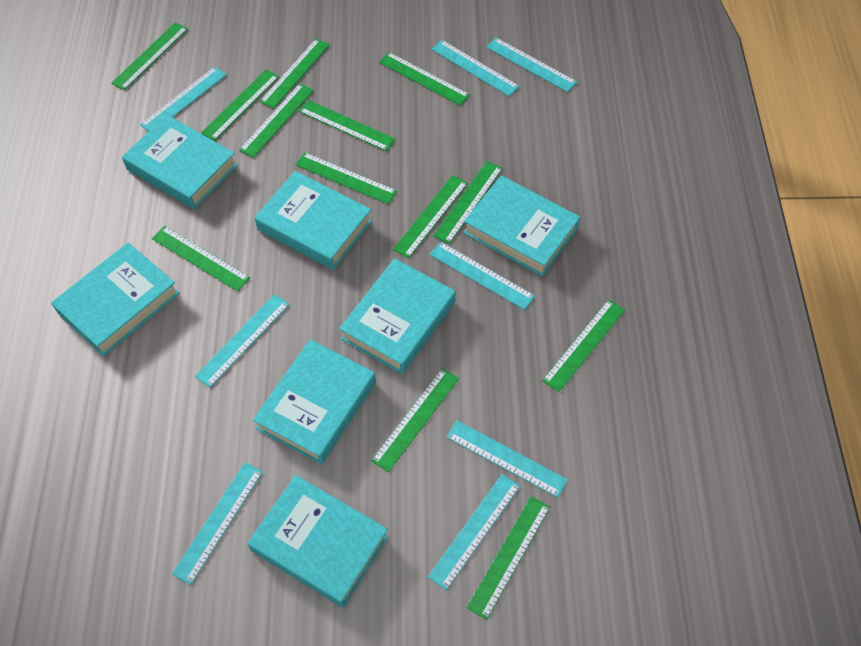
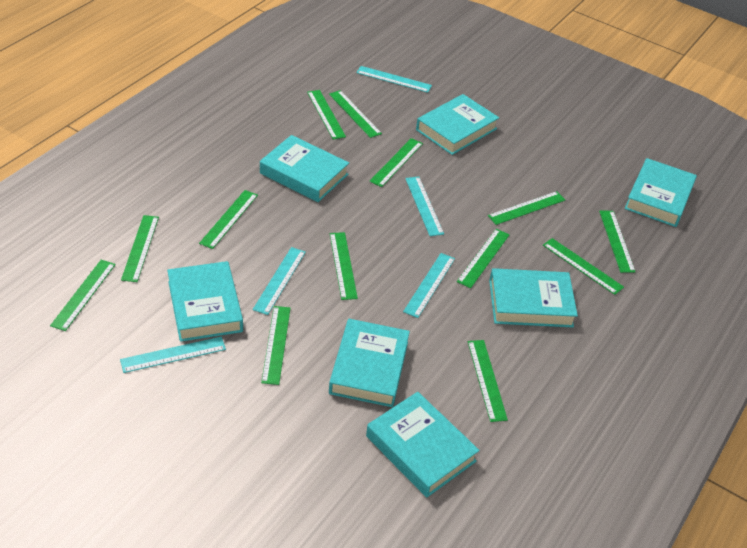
turquoise ruler: 8 -> 5

